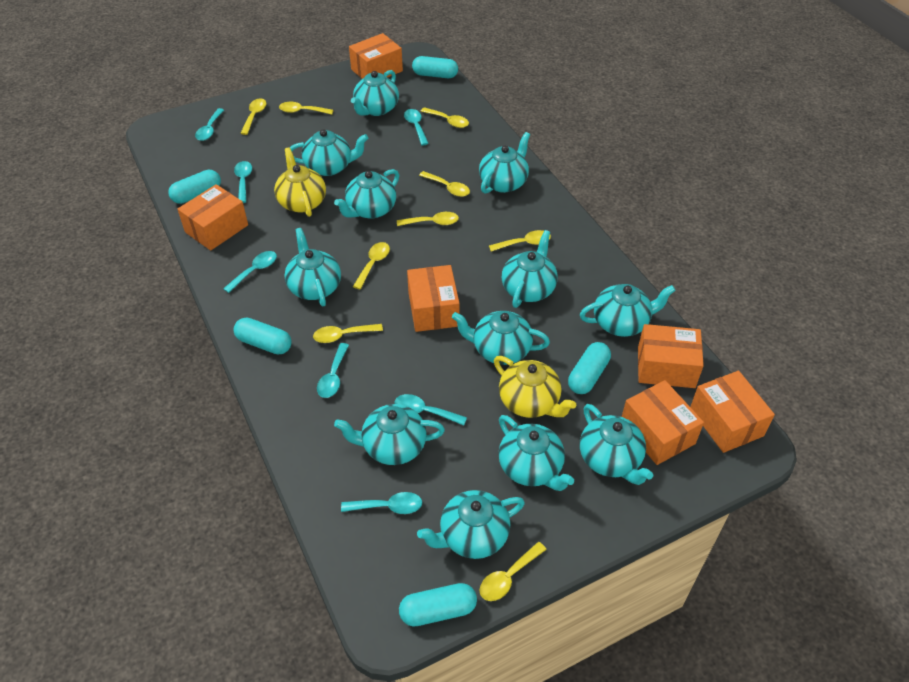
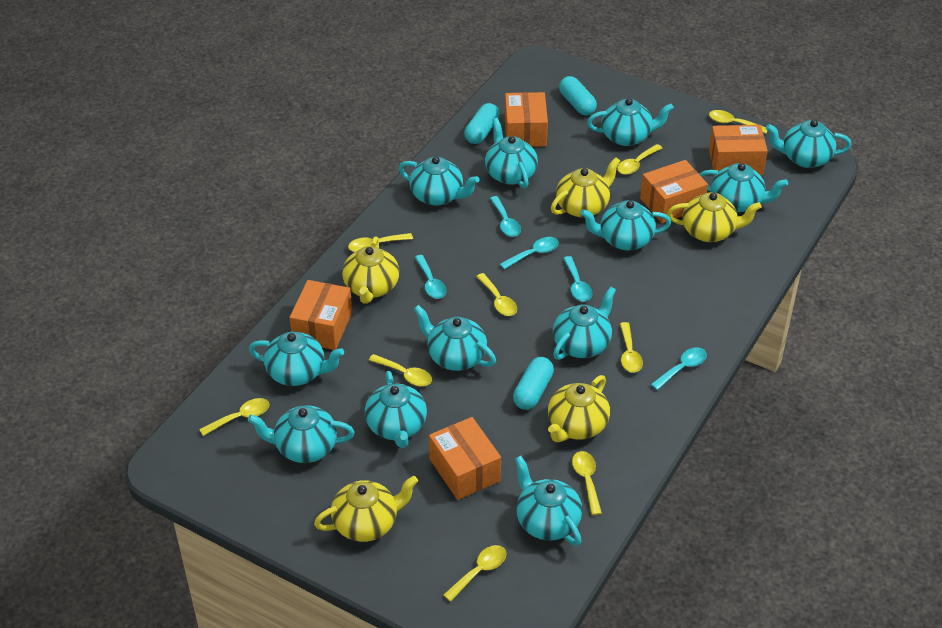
orange box: 6 -> 5
turquoise capsule: 5 -> 3
turquoise spoon: 7 -> 5
yellow teapot: 2 -> 5

